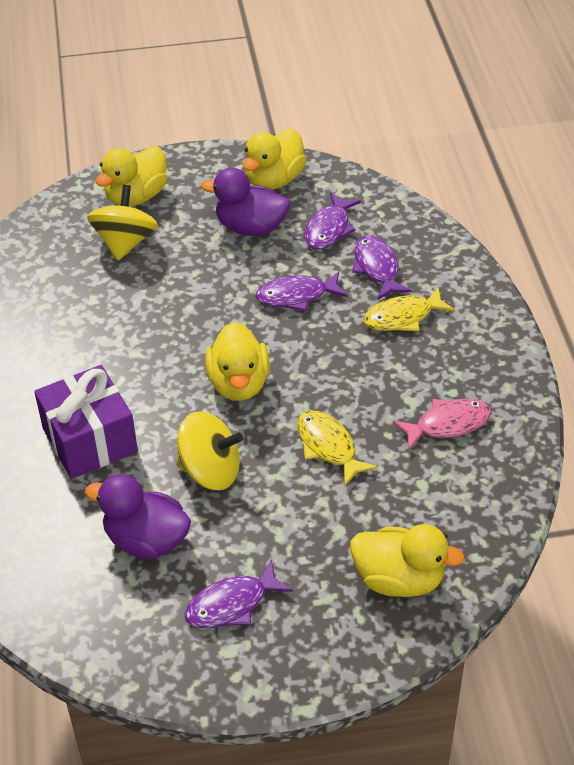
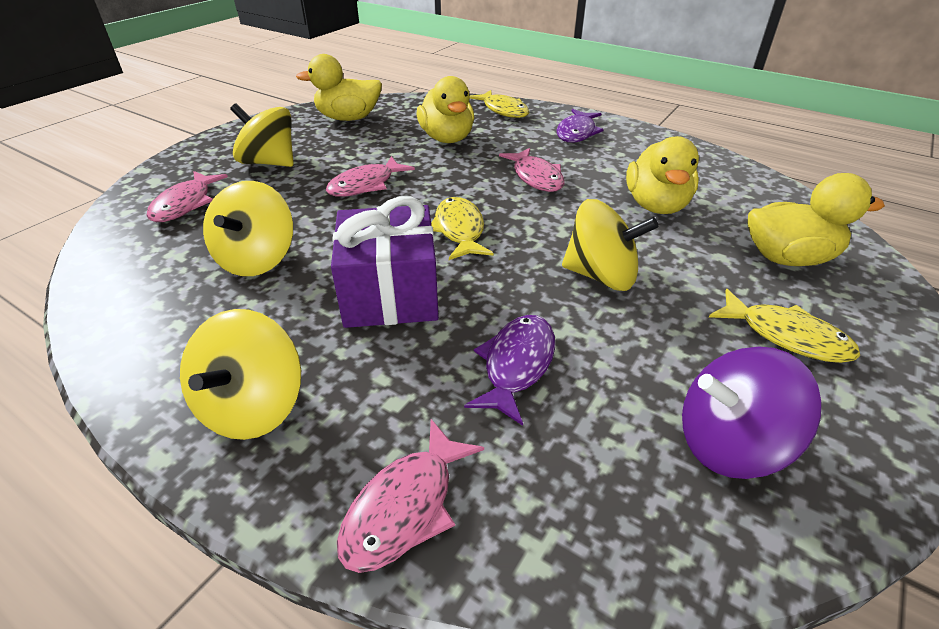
pink fish: 1 -> 4
purple duck: 2 -> 0
purple fish: 4 -> 2
purple spinning top: 0 -> 1
yellow fish: 2 -> 3
yellow spinning top: 2 -> 4

